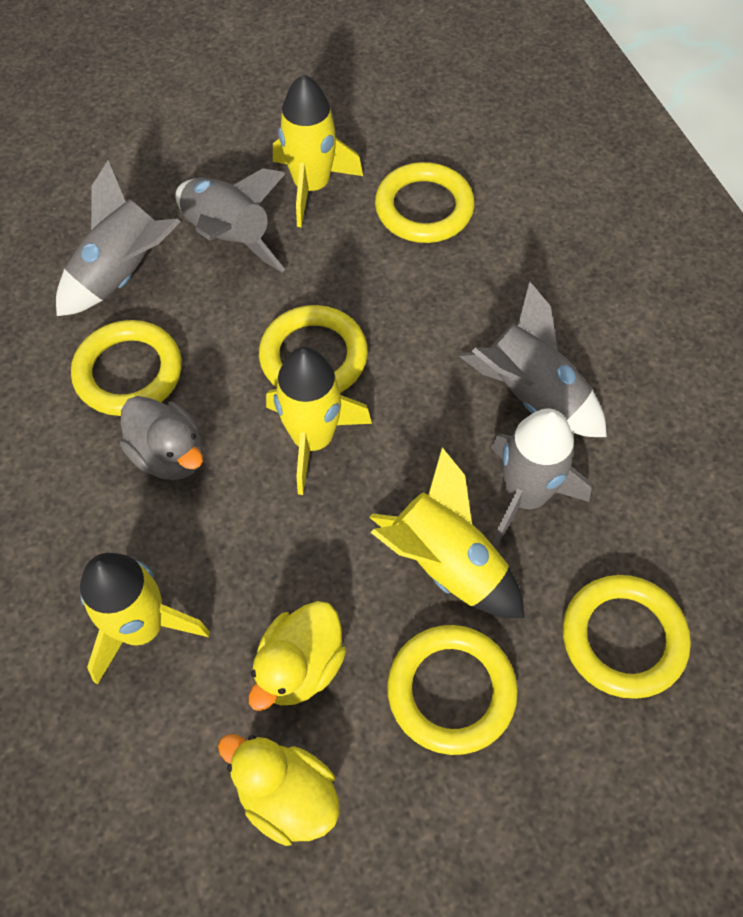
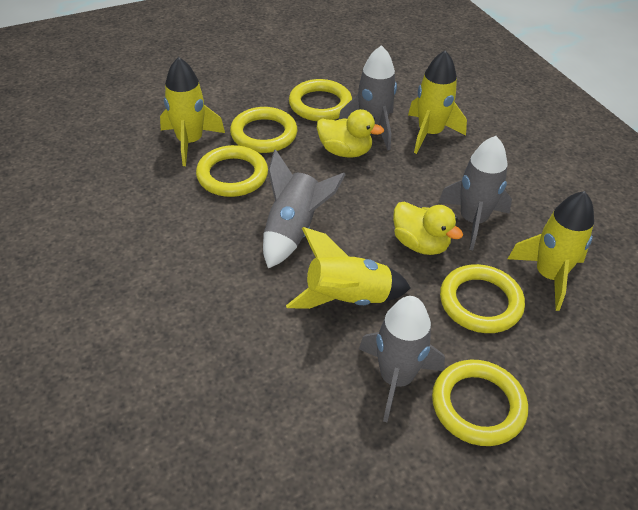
grey duck: 1 -> 0

